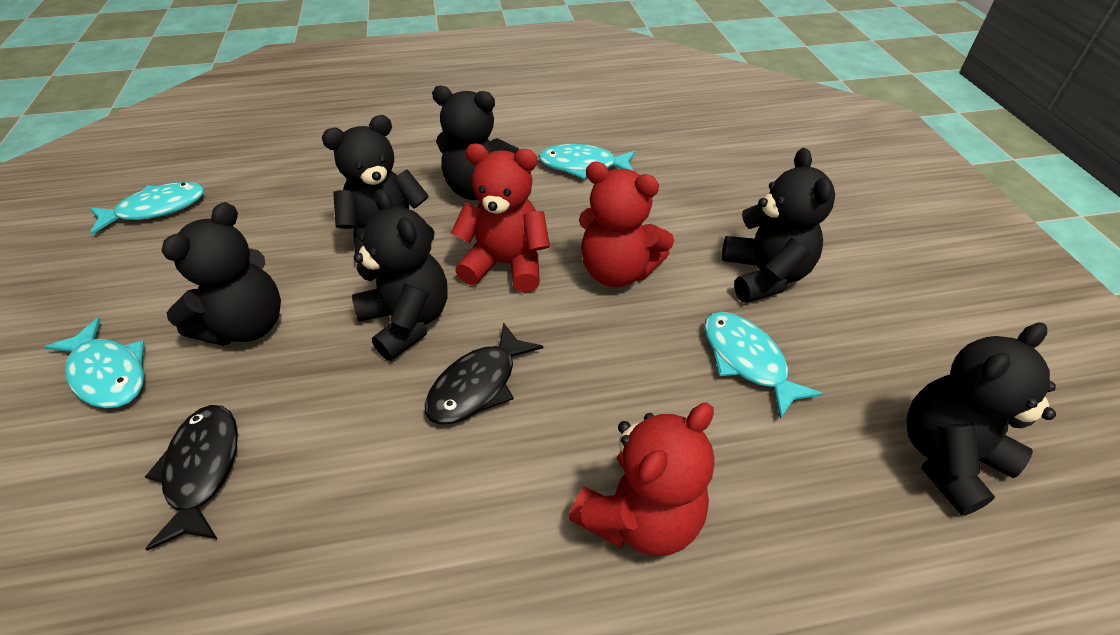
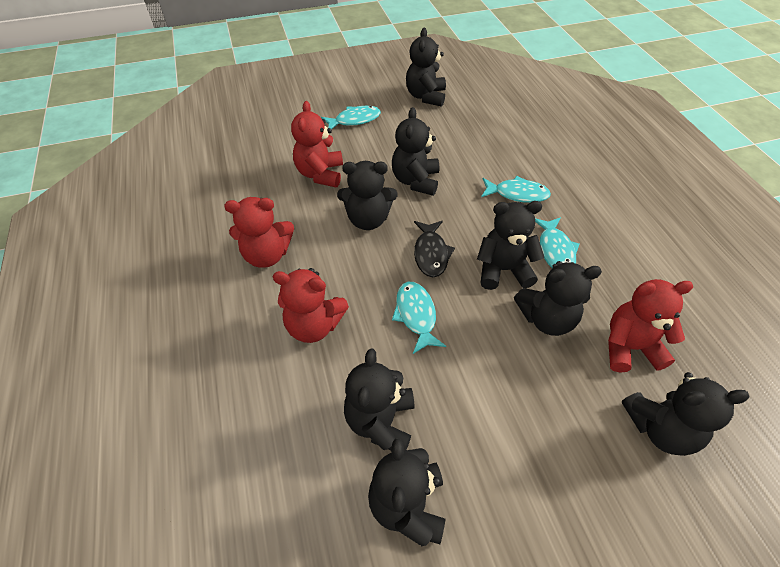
black fish: 2 -> 1
black teddy bear: 6 -> 8
red teddy bear: 3 -> 4

